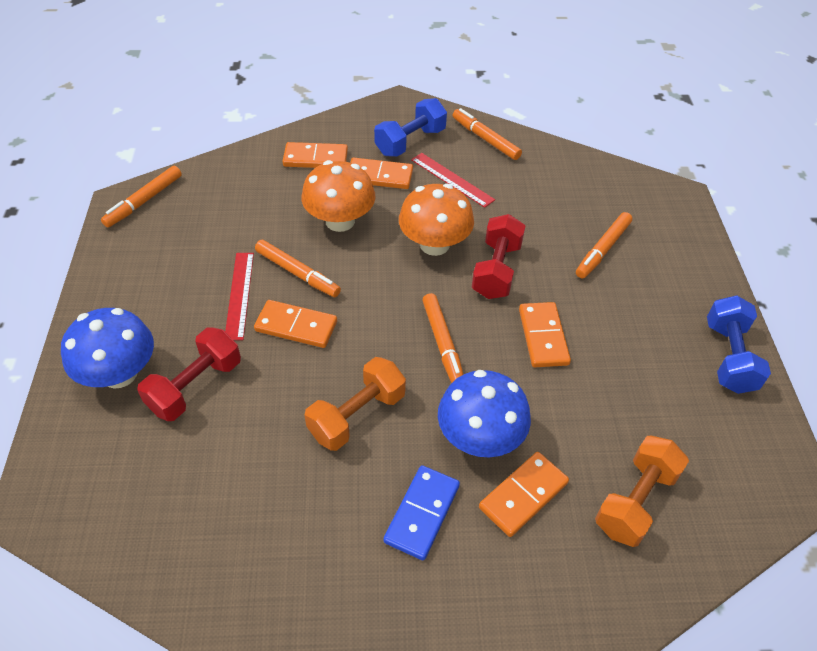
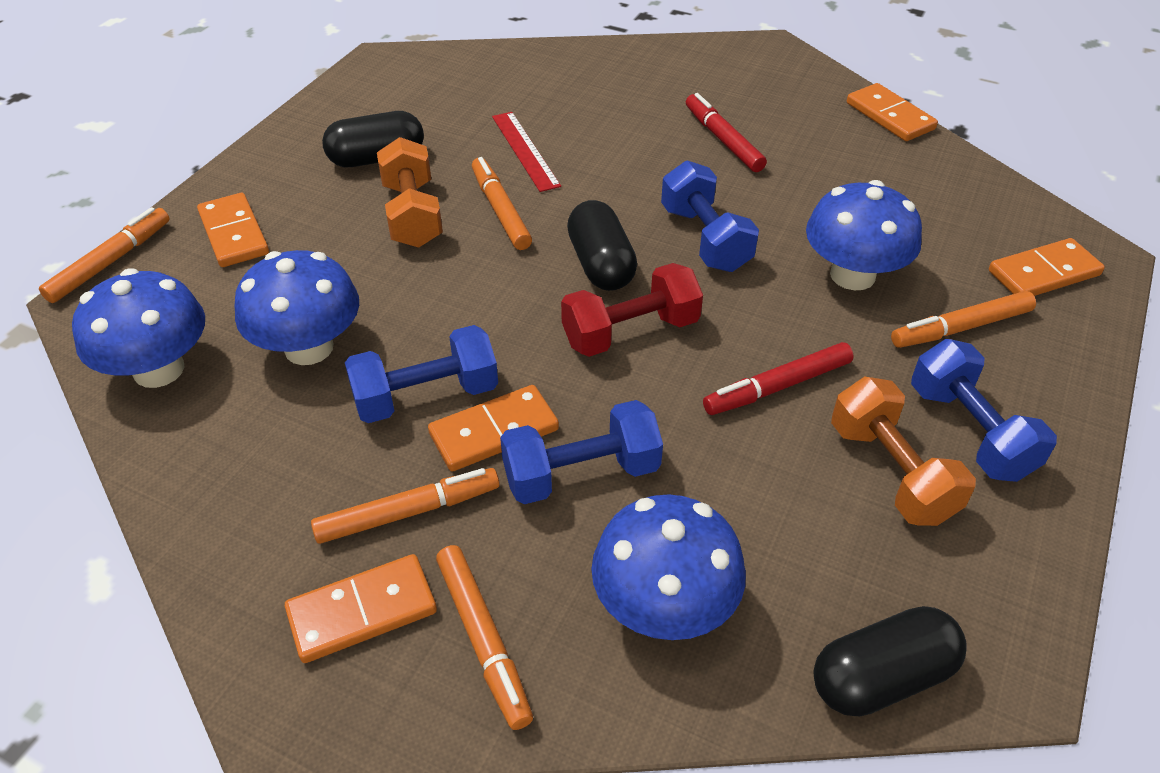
black capsule: 0 -> 3
blue domino: 1 -> 0
blue dumbbell: 2 -> 4
blue mushroom: 2 -> 4
orange mushroom: 2 -> 0
red dumbbell: 2 -> 1
red marker: 0 -> 2
red ruler: 2 -> 1

